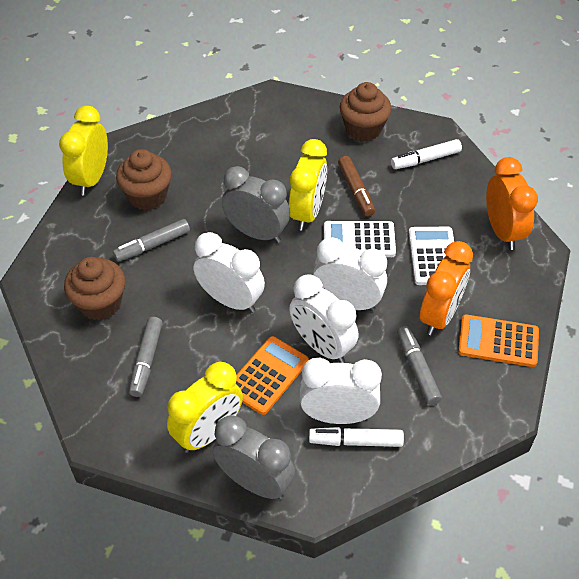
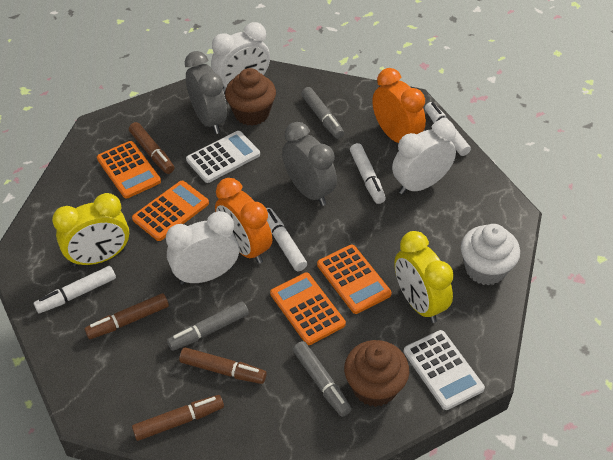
brown cupcake: 3 -> 2
brown marker: 1 -> 4
orange calculator: 2 -> 4
white clock: 4 -> 3
white cupcake: 0 -> 1
white marker: 2 -> 4
yellow clock: 3 -> 2

